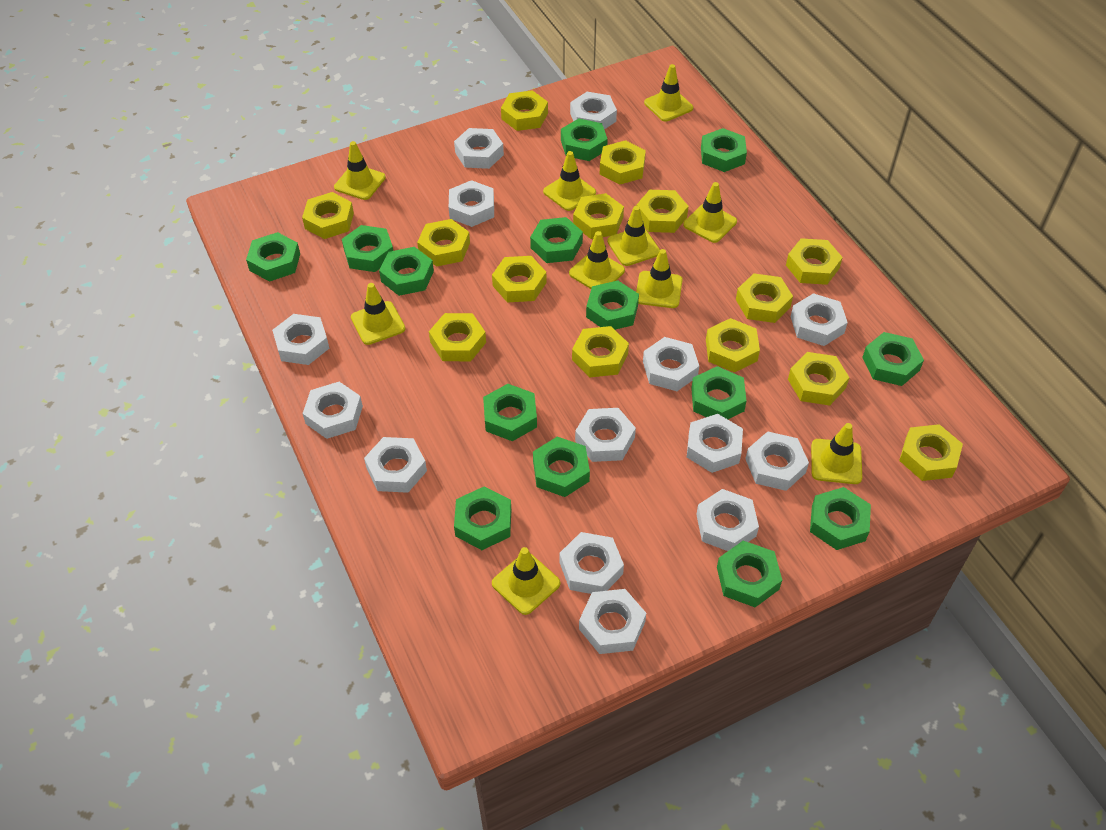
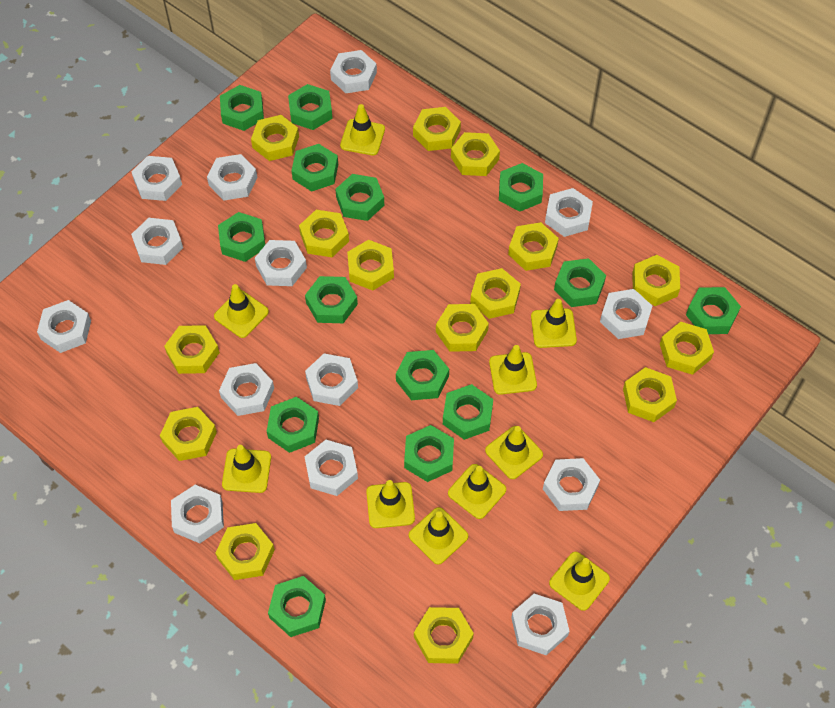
yellow nut: 14 -> 15

